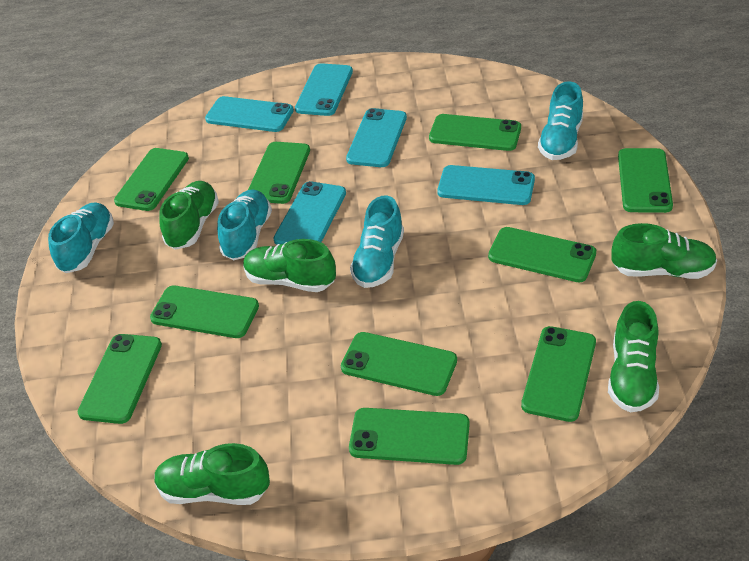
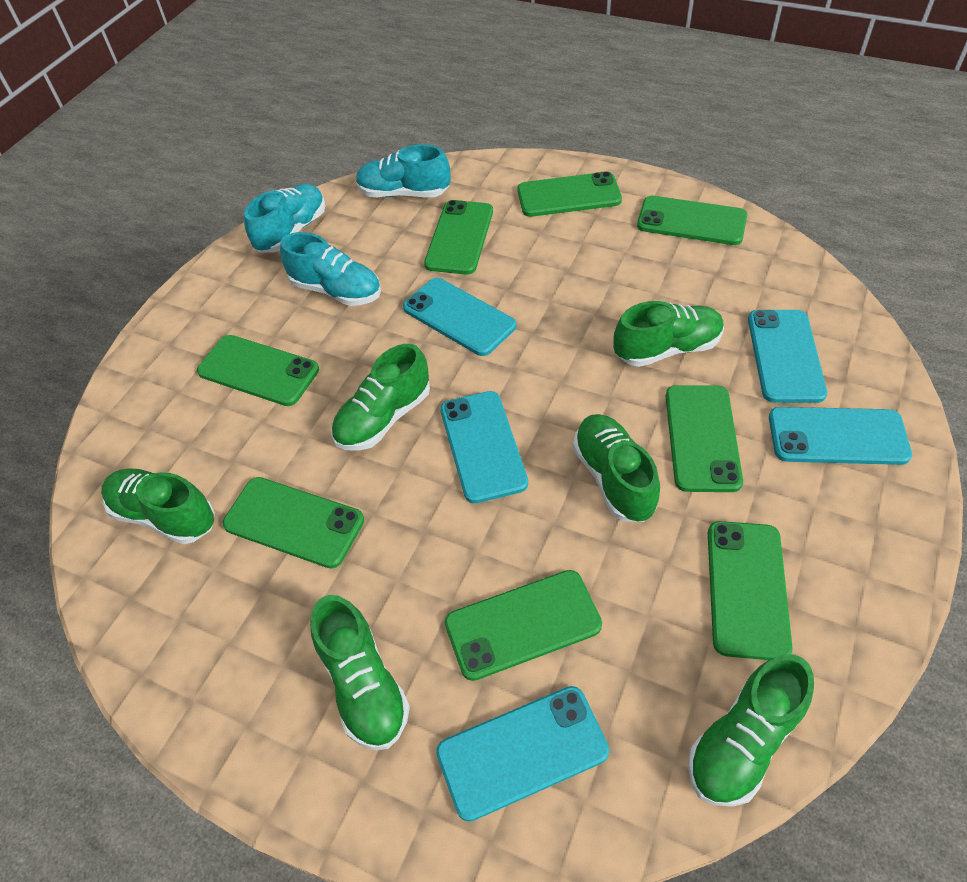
green phone: 10 -> 8
green shoe: 5 -> 6
turquoise shoe: 4 -> 3

